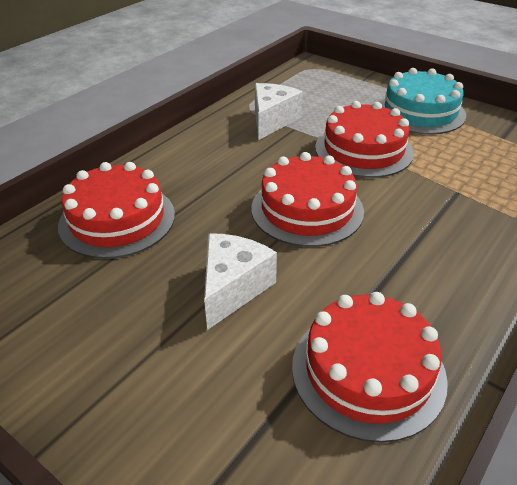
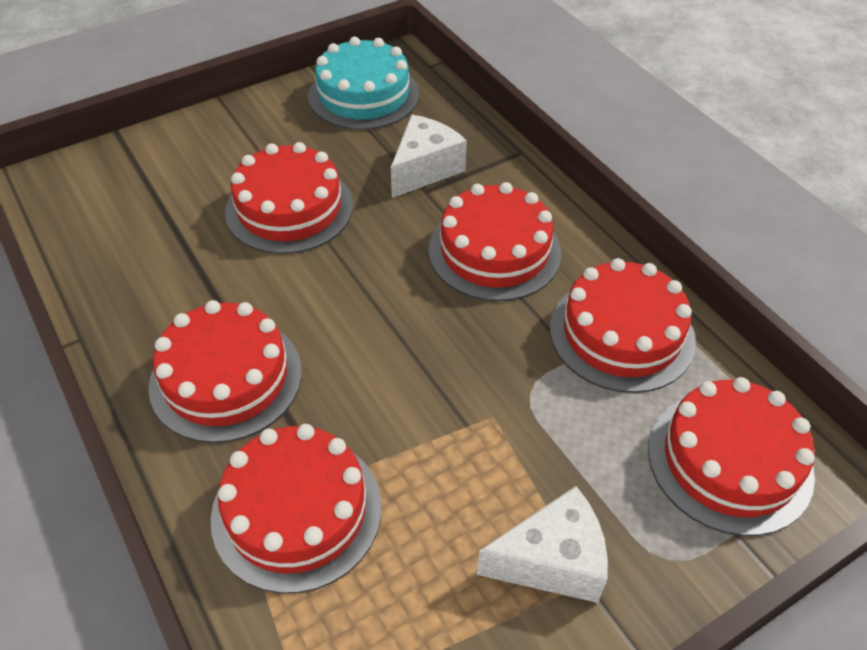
red cake: 4 -> 6

